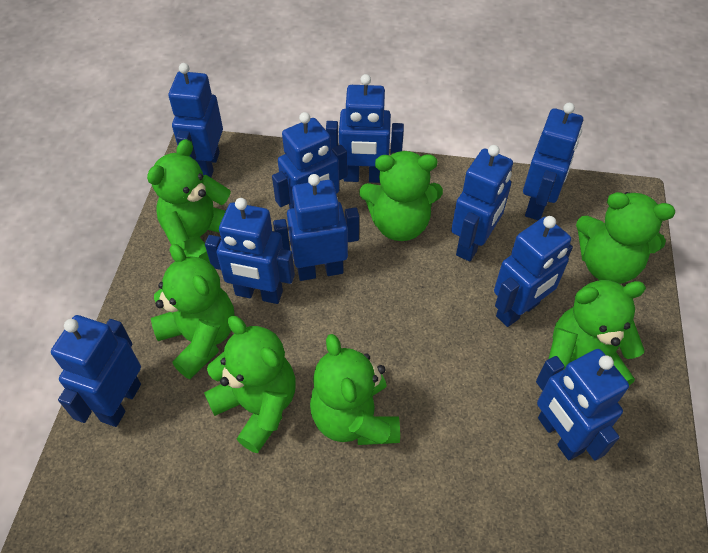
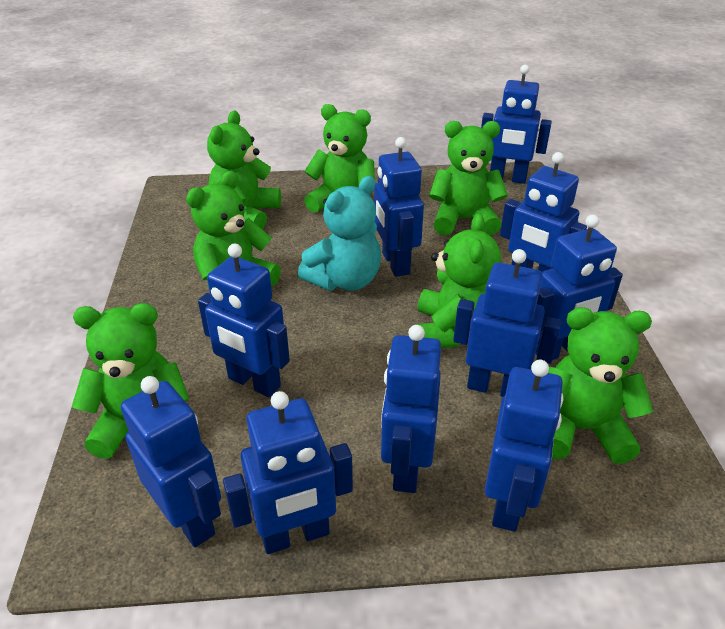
turquoise teddy bear: 0 -> 1

